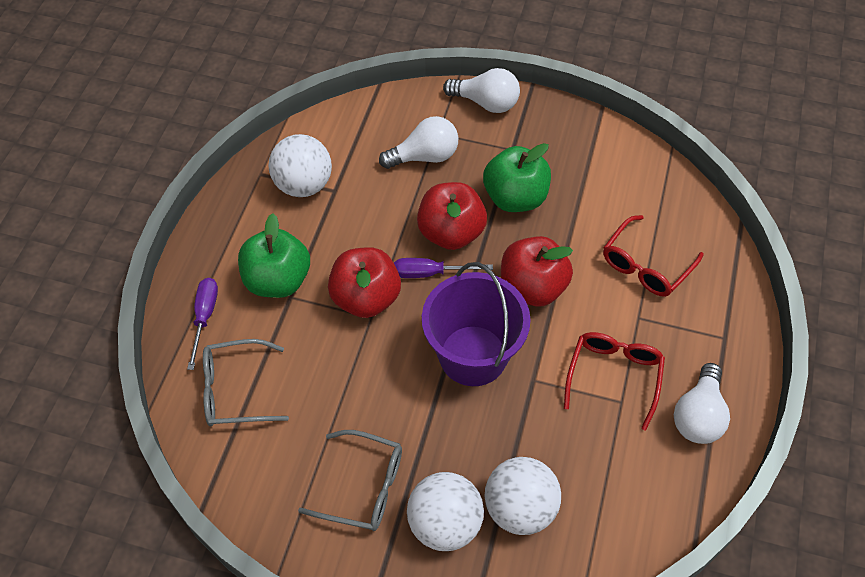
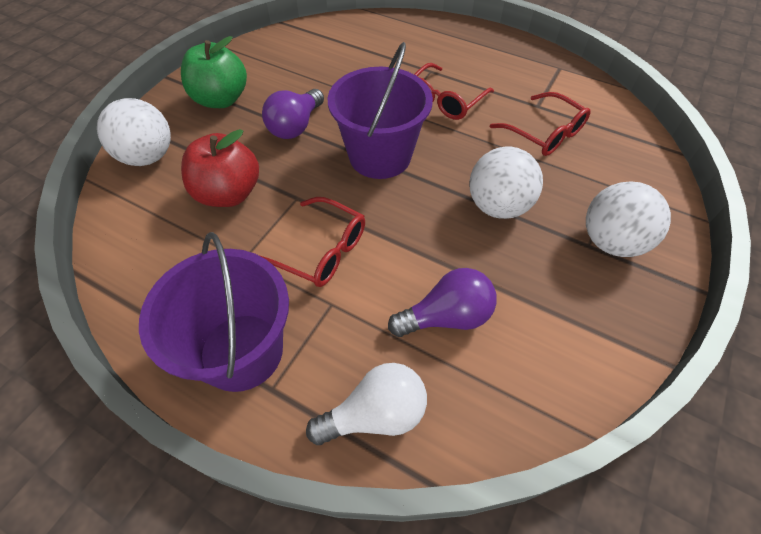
green apple: 2 -> 1
grey glasses: 2 -> 0
purple bucket: 1 -> 2
purple light bulb: 0 -> 2
purple screwdriver: 2 -> 0
red apple: 3 -> 1
red glasses: 2 -> 3
white light bulb: 3 -> 1

